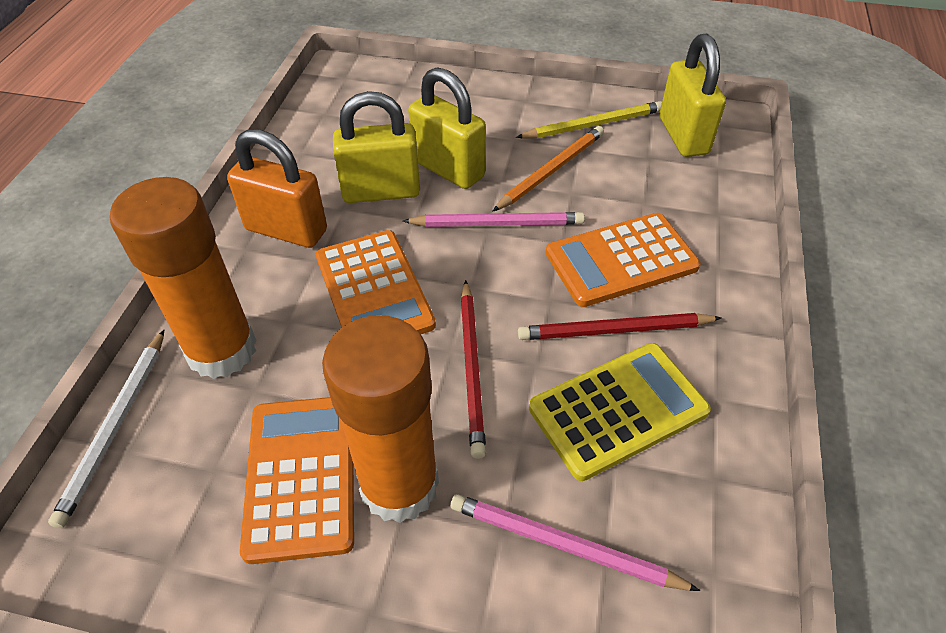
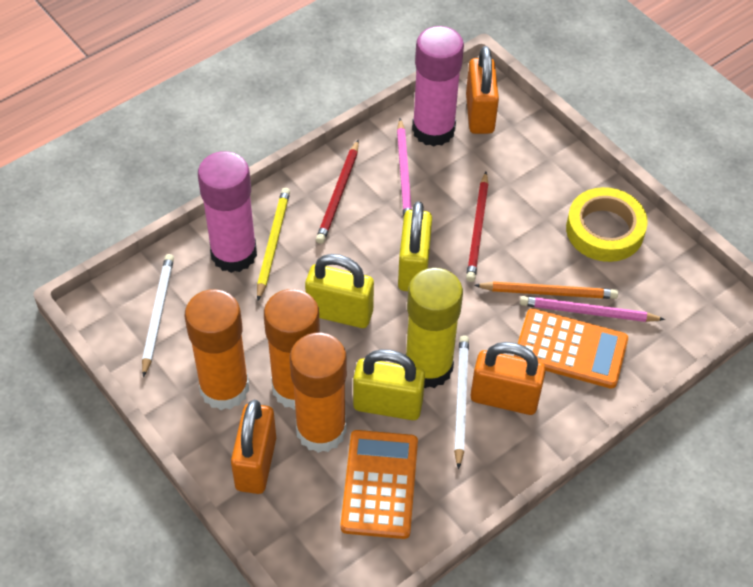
orange calculator: 3 -> 2
orange glue stick: 2 -> 3
orange padlock: 1 -> 3
pink glue stick: 0 -> 2
white pencil: 1 -> 2
yellow calculator: 1 -> 0
yellow glue stick: 0 -> 1
yellow tape: 0 -> 1

